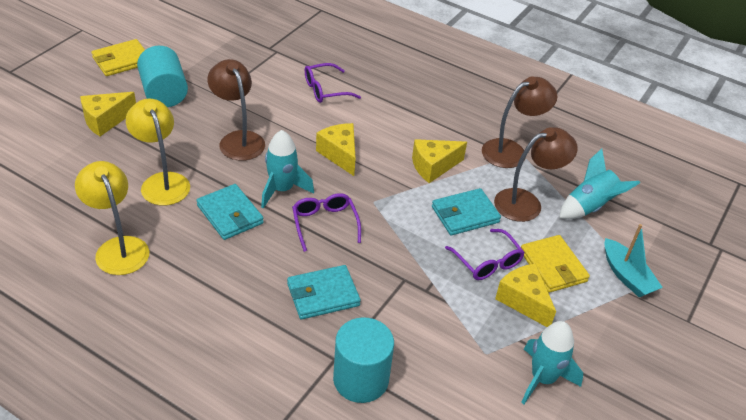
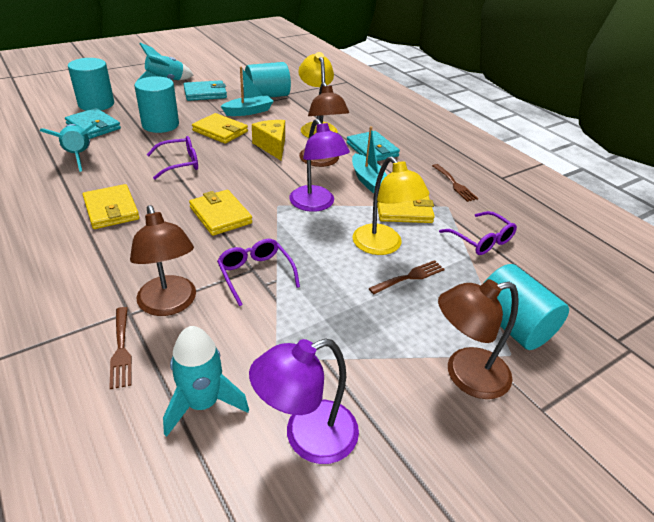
brown fork: 0 -> 3
purple lamp: 0 -> 2
turquoise boat: 1 -> 2
turquoise cylinder: 2 -> 4
yellow cheese: 4 -> 1
yellow wallet: 2 -> 4

